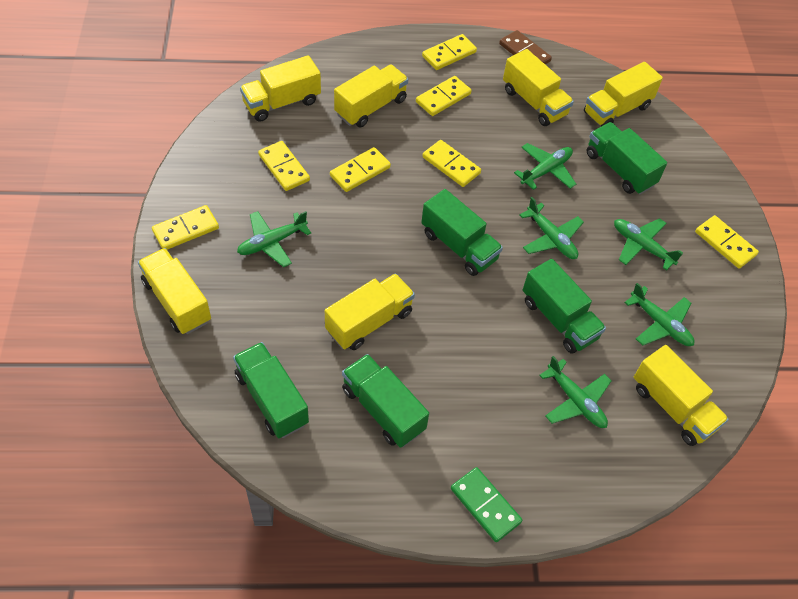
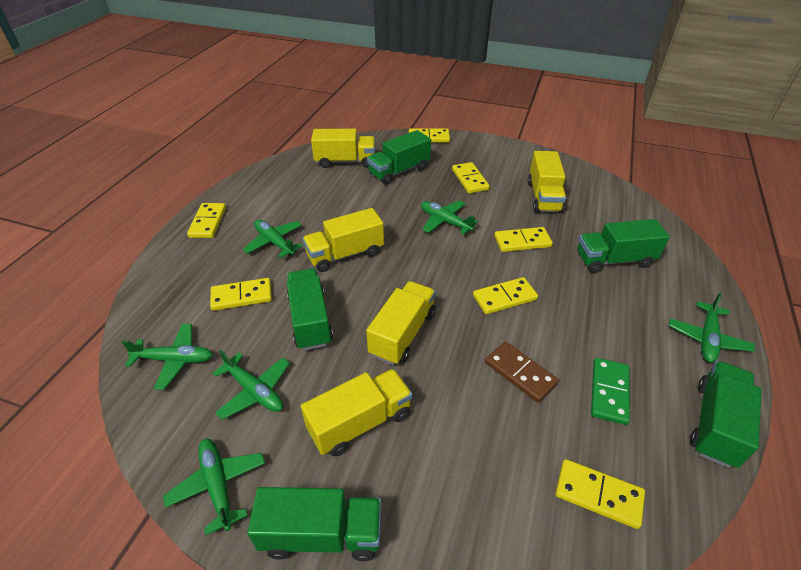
yellow truck: 7 -> 5

